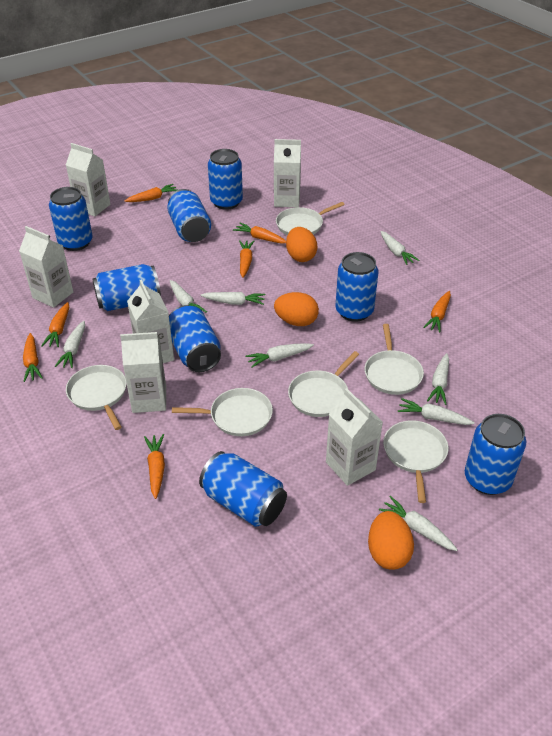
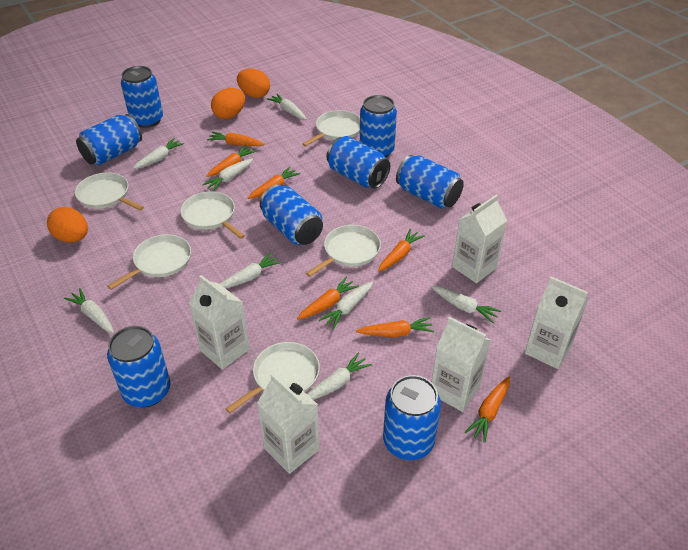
white carton: 6 -> 5

